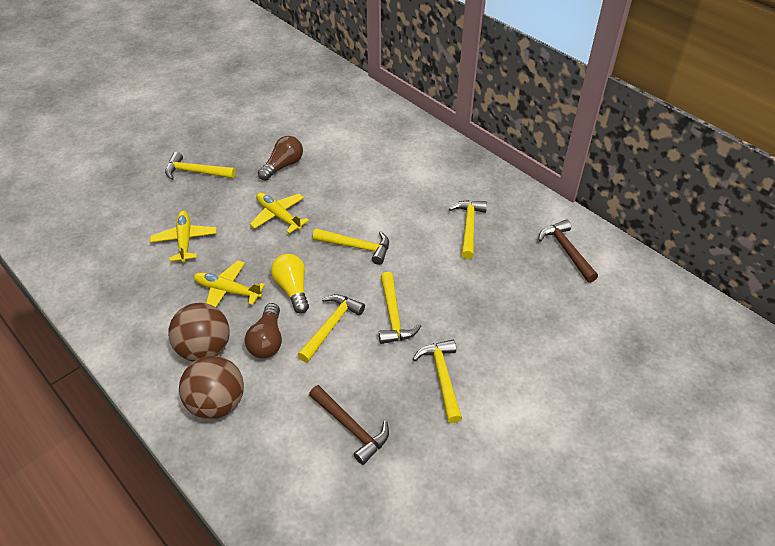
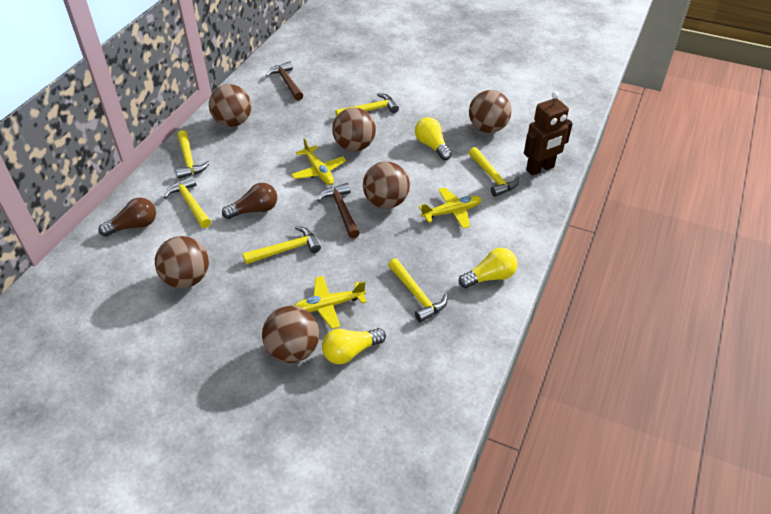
brown ball: 2 -> 6
brown robot: 0 -> 1
yellow light bulb: 1 -> 3

